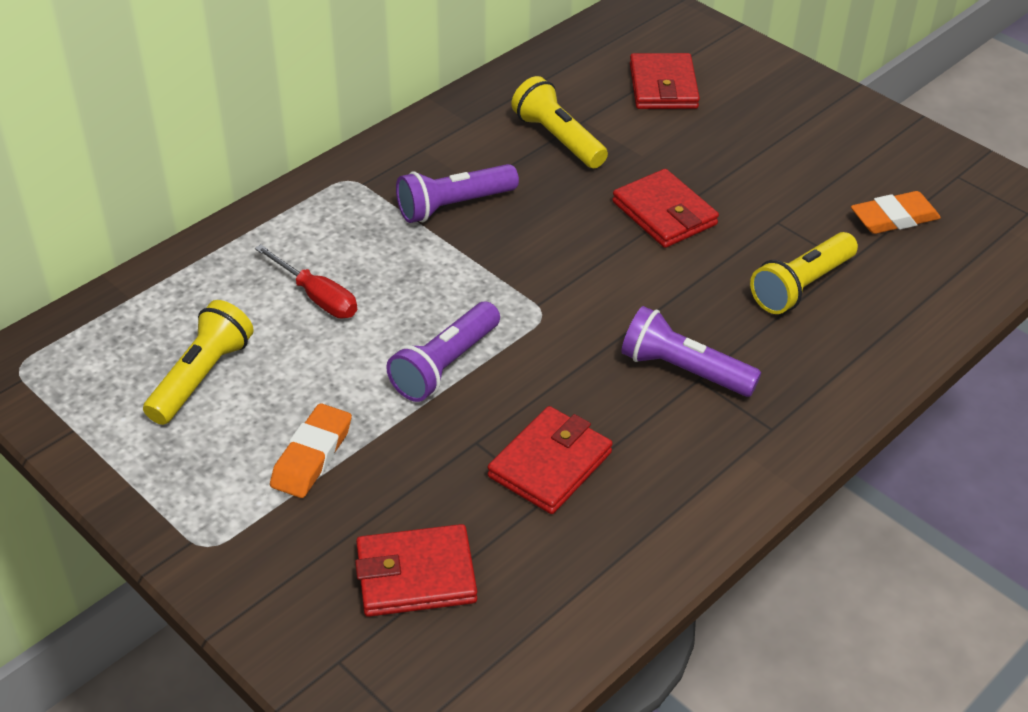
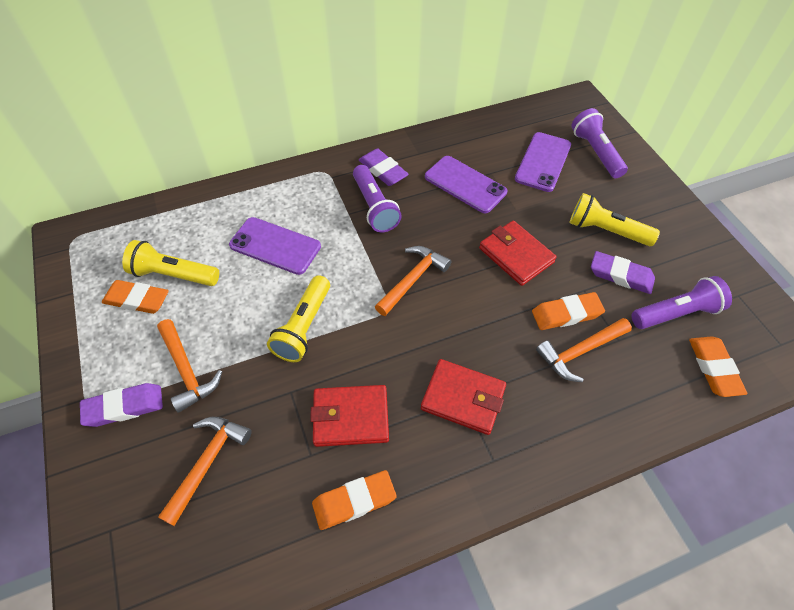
orange eraser: 2 -> 4
orange hammer: 0 -> 4
purple eraser: 0 -> 3
purple phone: 0 -> 3
red screwdriver: 1 -> 0
red wallet: 4 -> 3

